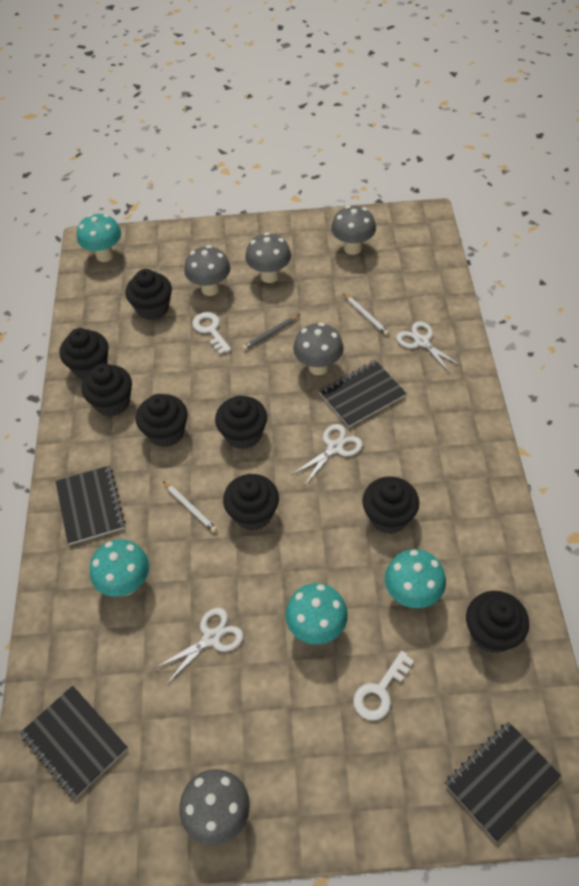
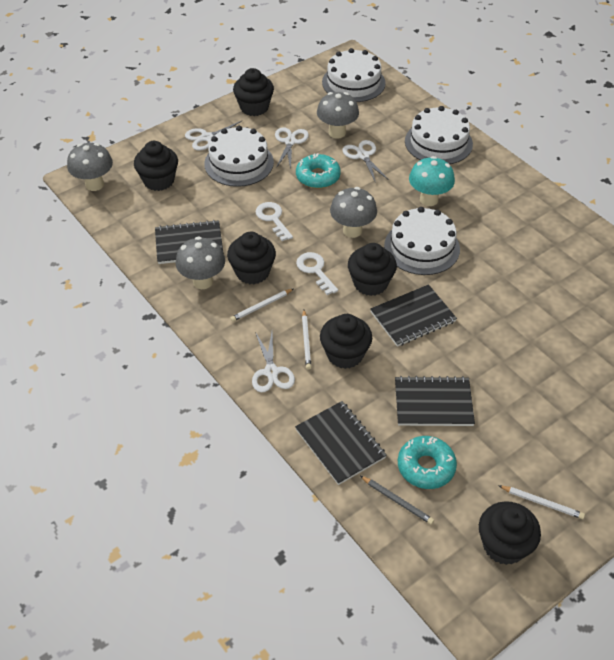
black cupcake: 8 -> 6
grey mushroom: 5 -> 4
turquoise donut: 0 -> 2
turquoise mushroom: 4 -> 1
white cake: 0 -> 4
white pencil: 2 -> 3
white scissors: 3 -> 4

